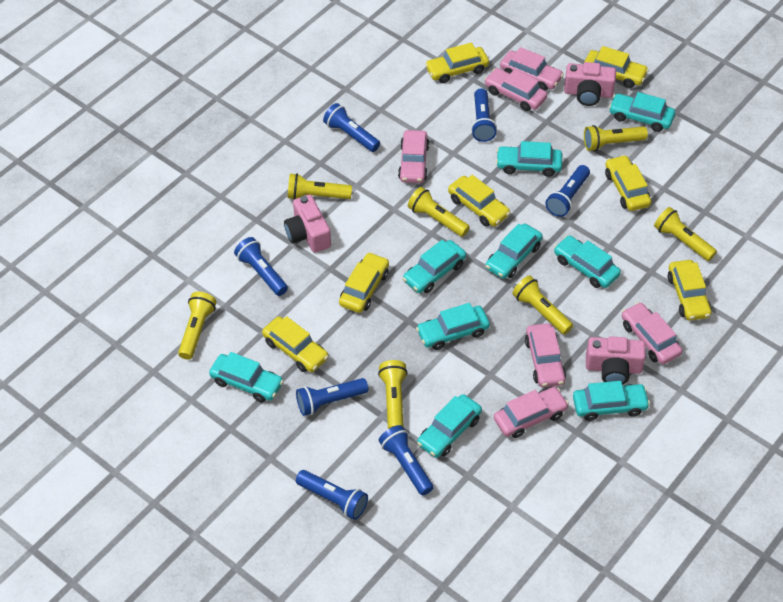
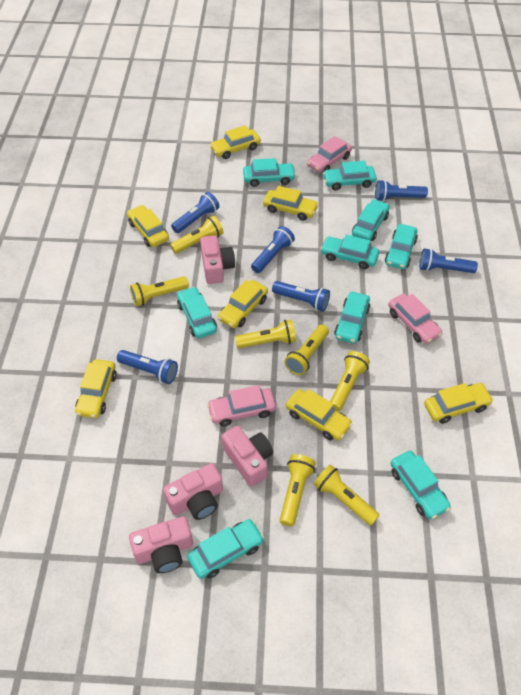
blue flashlight: 7 -> 6
pink camera: 3 -> 4
pink car: 6 -> 3

